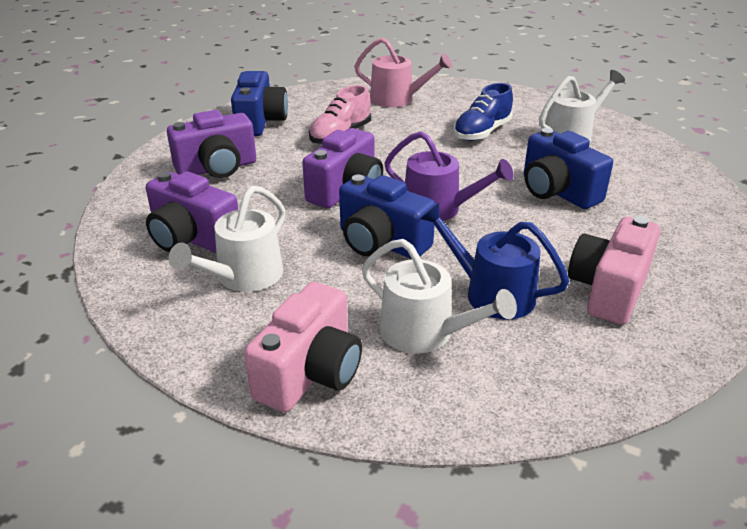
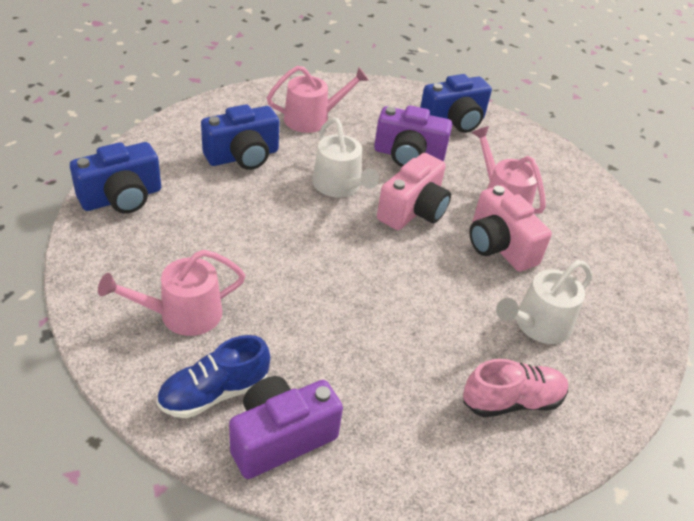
blue watering can: 1 -> 0
pink watering can: 1 -> 3
purple camera: 3 -> 2
purple watering can: 1 -> 0
white watering can: 3 -> 2

